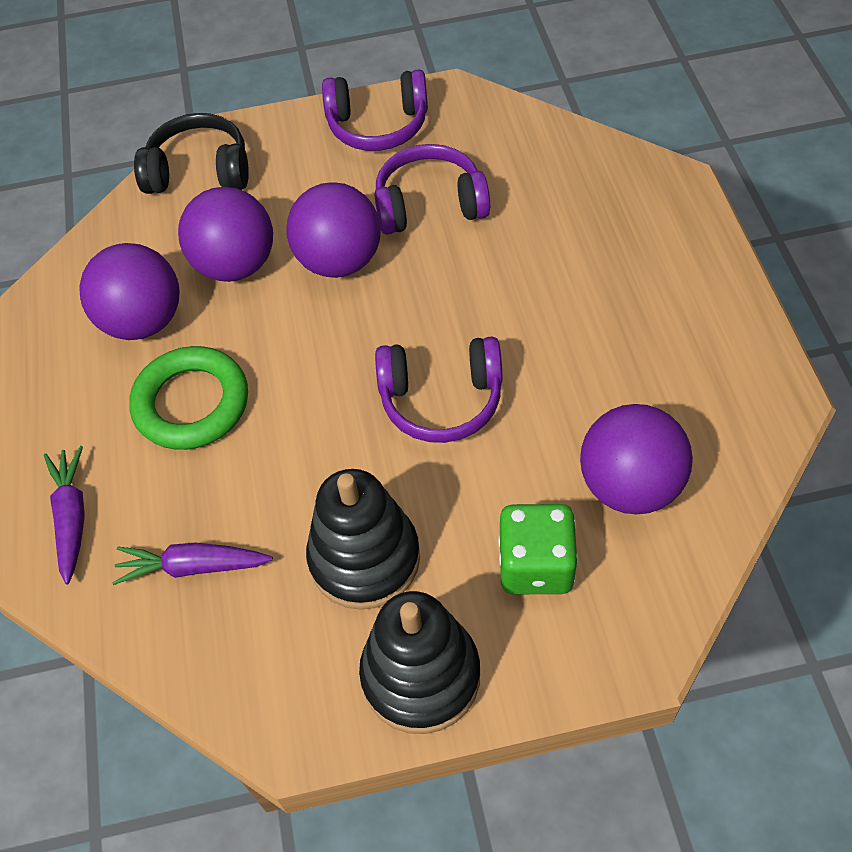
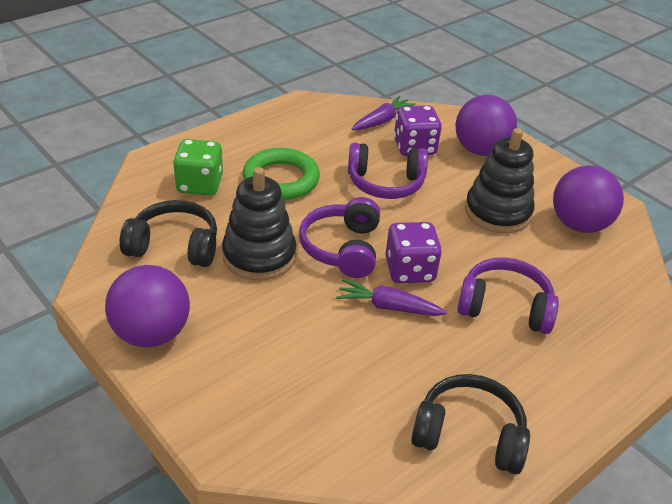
black headphones: 1 -> 2
purple ball: 4 -> 3
purple dice: 0 -> 2

